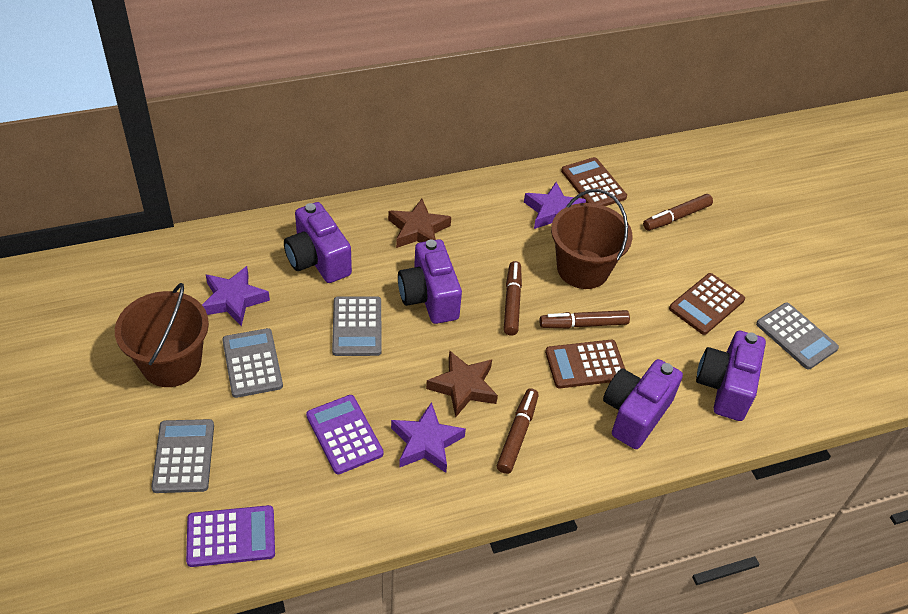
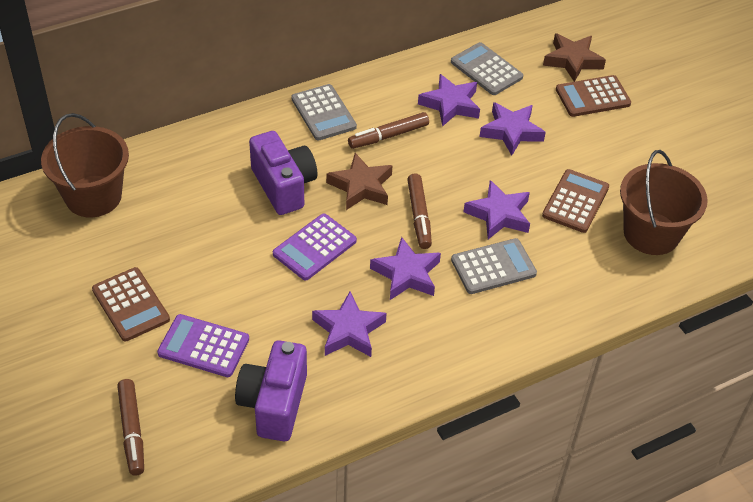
brown marker: 4 -> 3
grey calculator: 4 -> 3
purple camera: 4 -> 2
purple star: 3 -> 5

